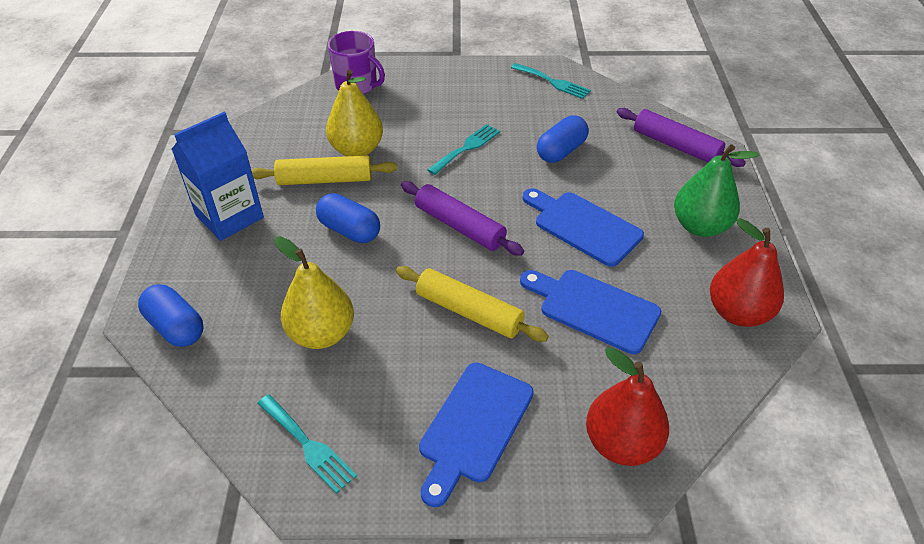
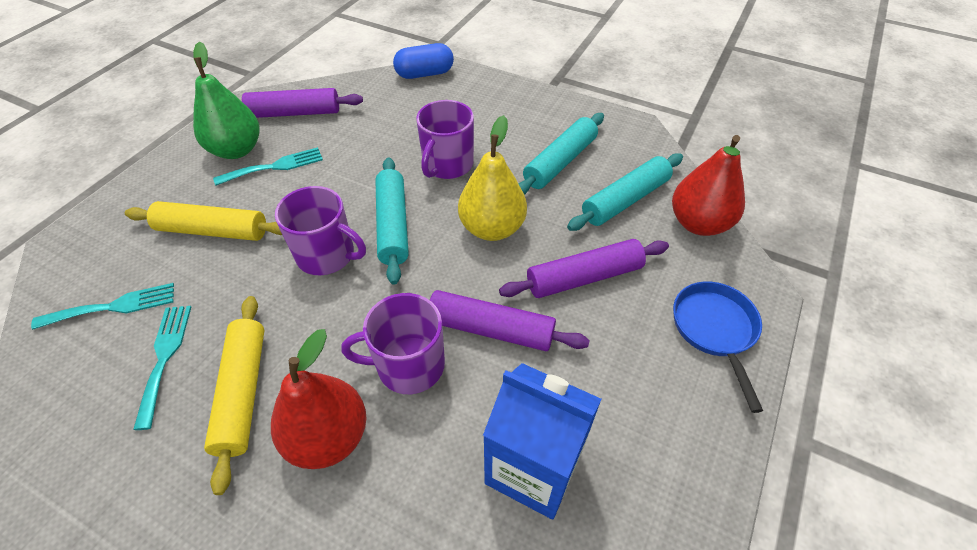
blue capsule: 3 -> 1
blue cutting board: 3 -> 0
blue pan: 0 -> 1
purple mug: 1 -> 3
purple rolling pin: 2 -> 3
turquoise rolling pin: 0 -> 3
yellow pear: 2 -> 1

